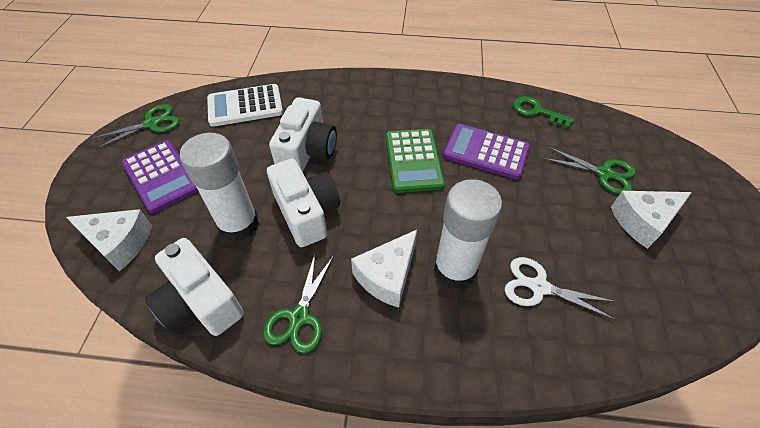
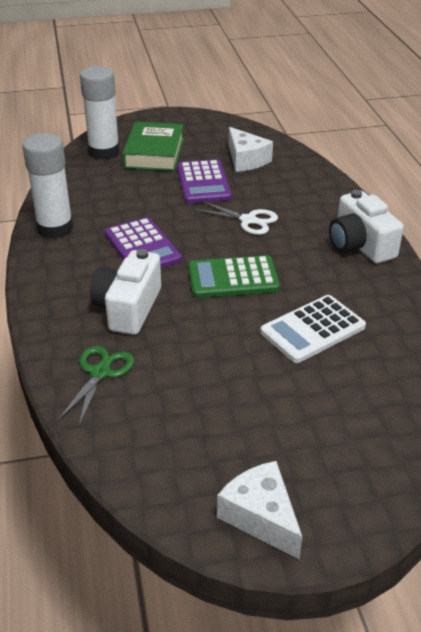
green book: 0 -> 1
green key: 1 -> 0
green scissors: 3 -> 1
white camera: 3 -> 2
white cheese: 3 -> 2

